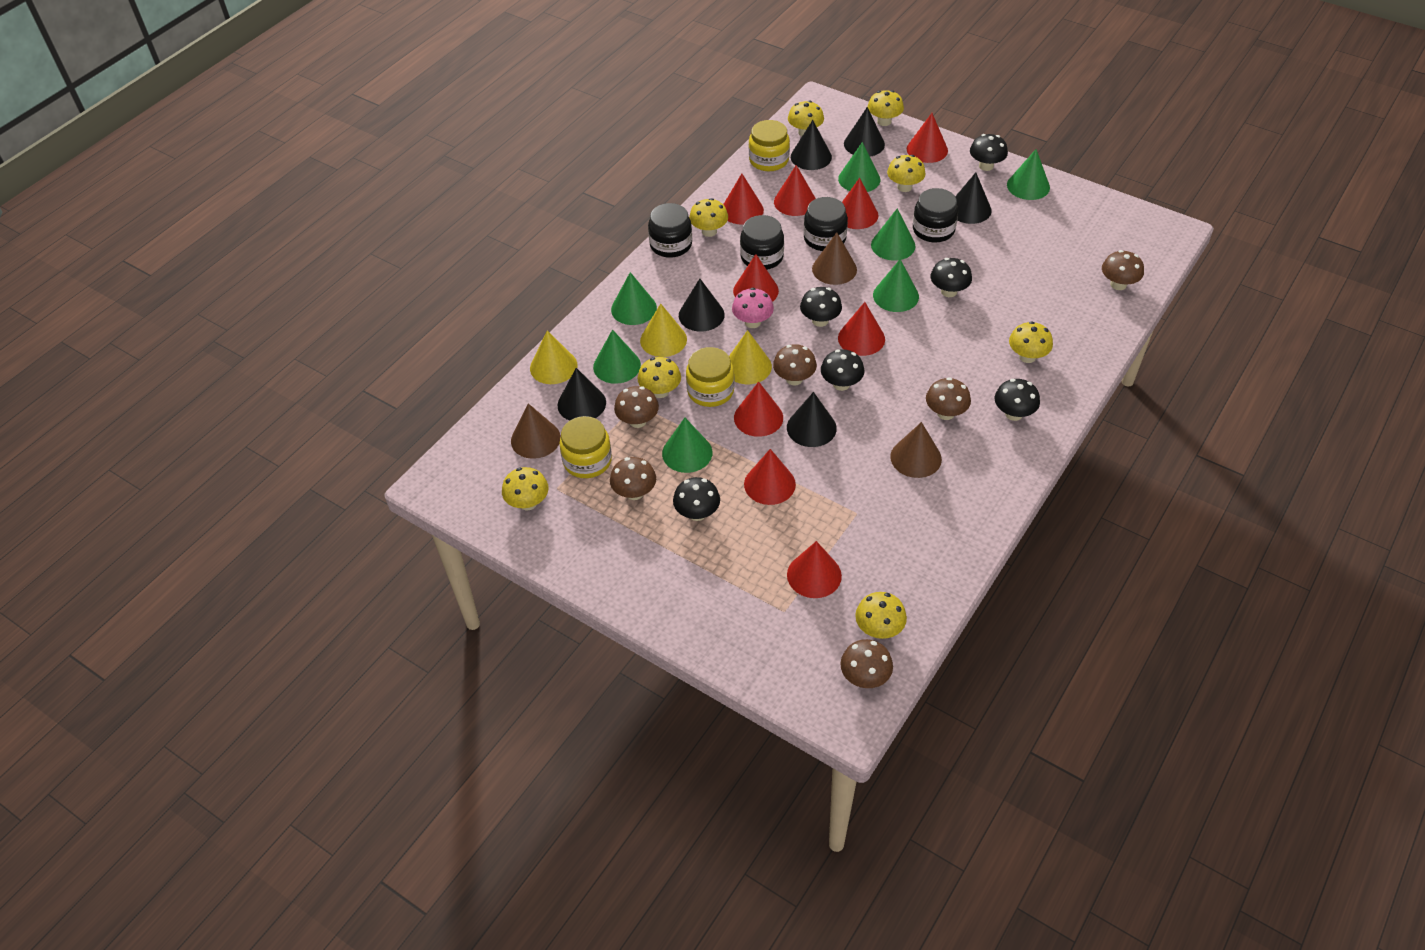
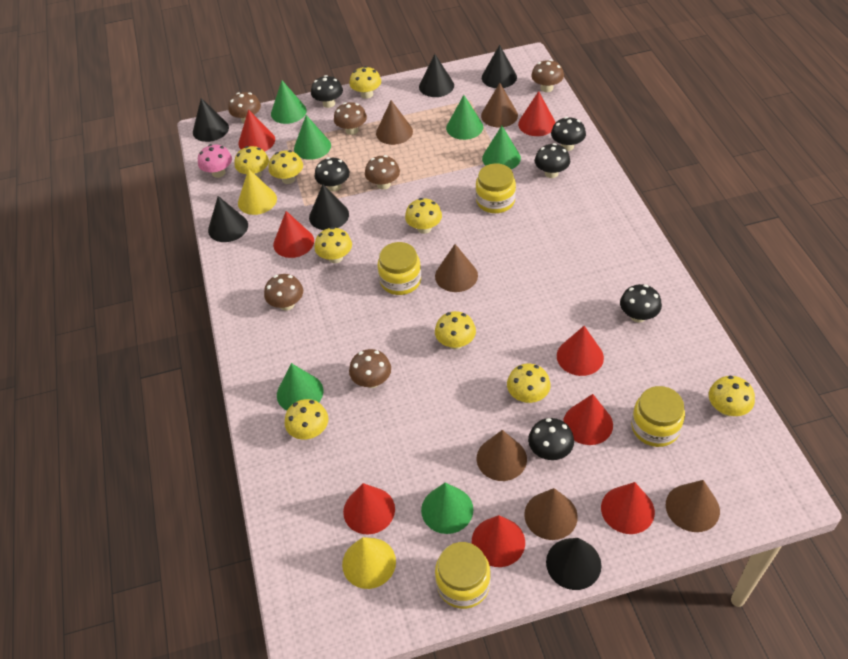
black jar: 4 -> 0
brown cone: 3 -> 6
green cone: 7 -> 6
red cone: 9 -> 8
yellow cone: 3 -> 2
yellow jar: 3 -> 4
yellow mushroom: 8 -> 9

